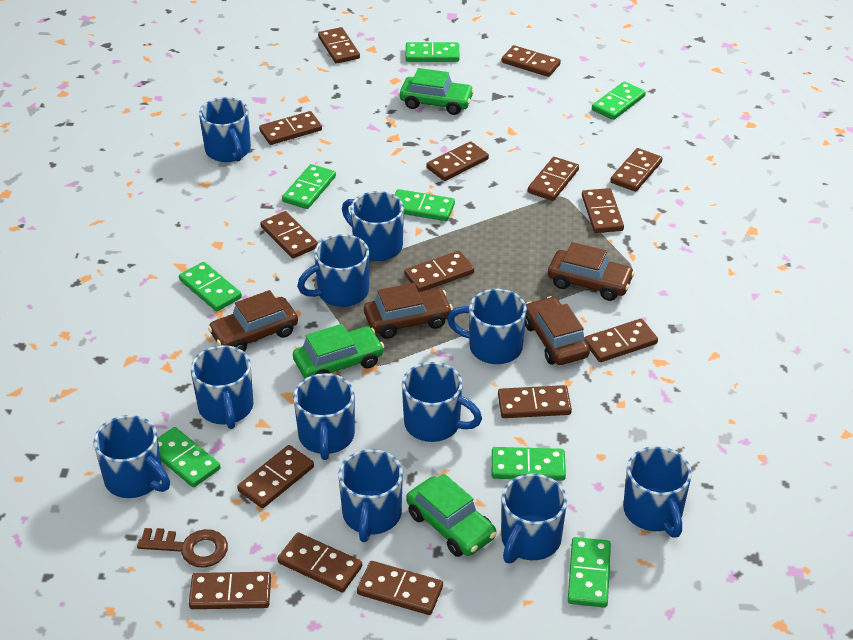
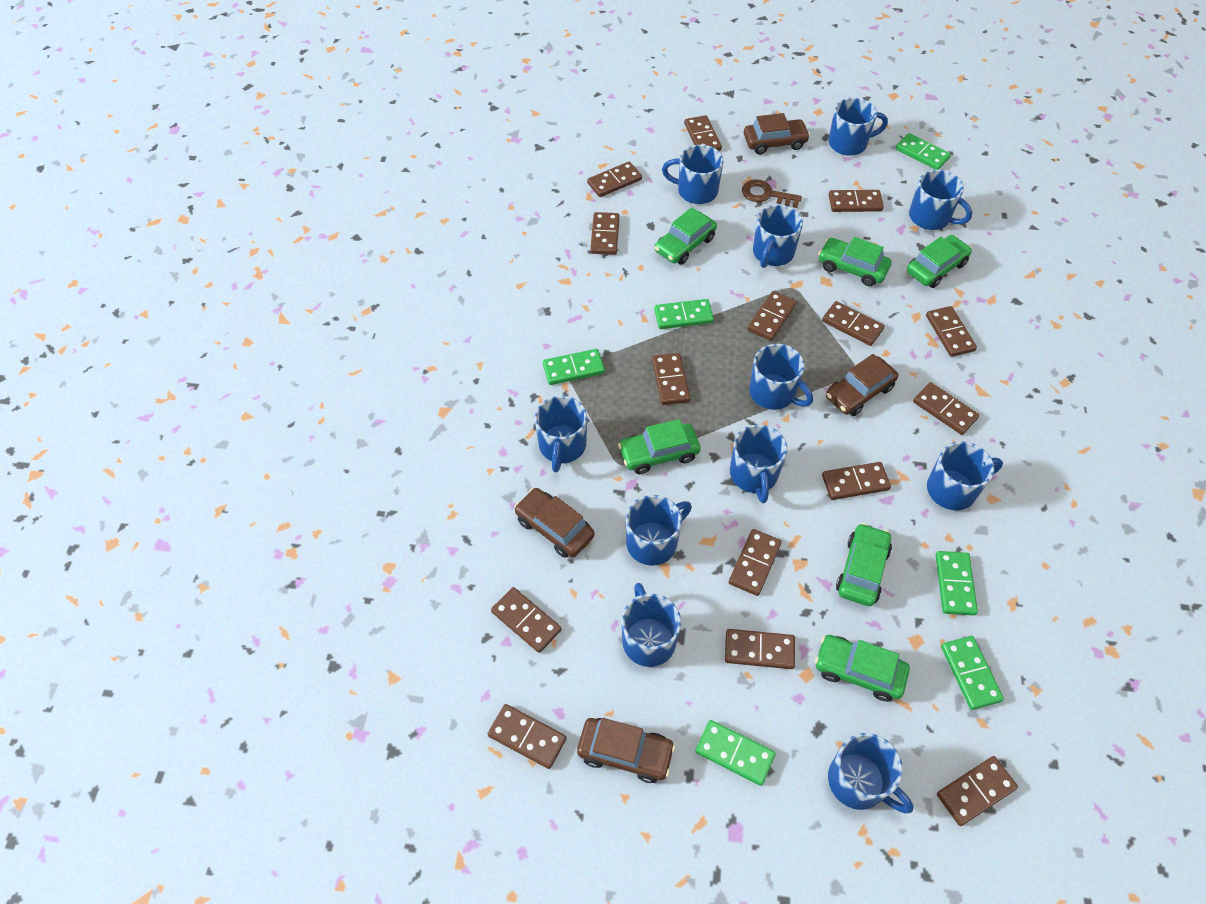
green car: 3 -> 6
green domino: 8 -> 6

